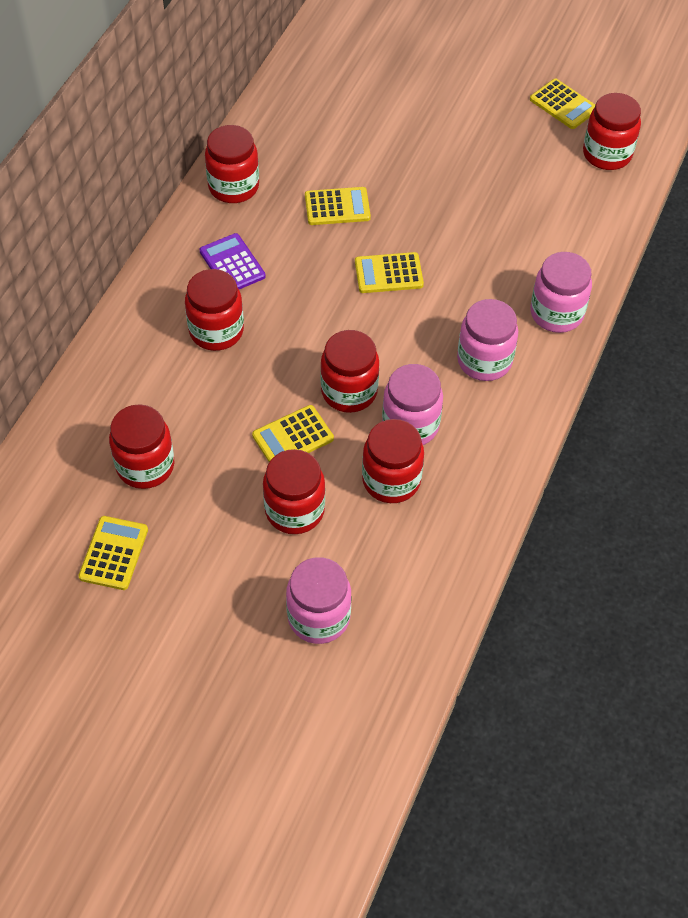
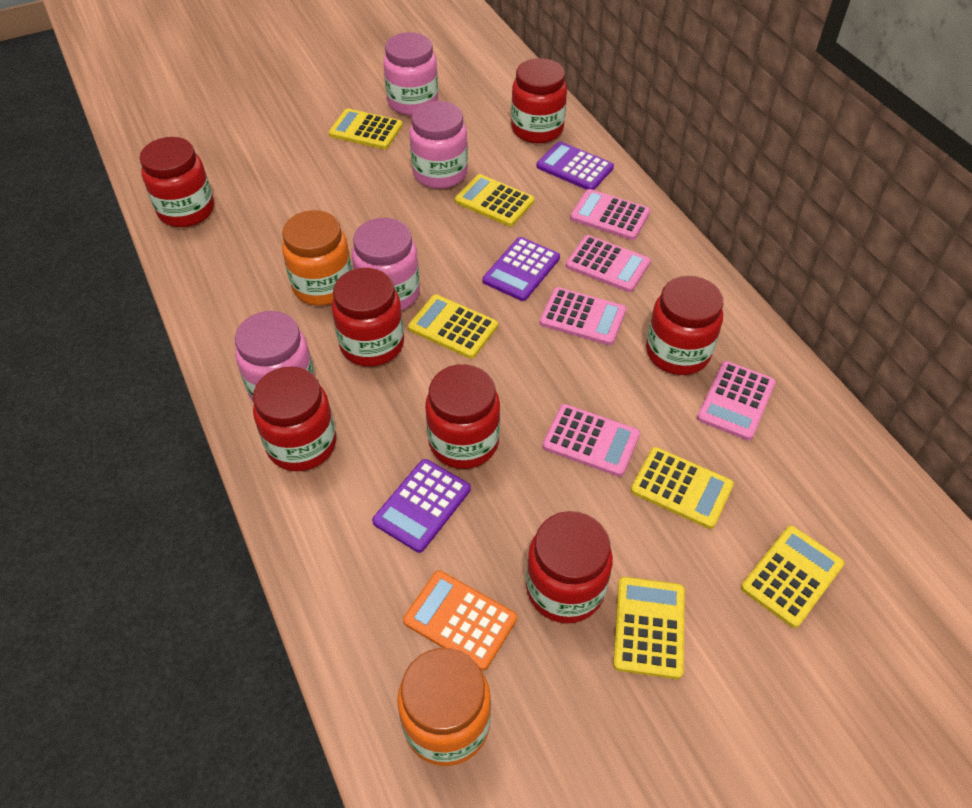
orange calculator: 0 -> 1
orange jar: 0 -> 2
pink calculator: 0 -> 5
purple calculator: 1 -> 3
yellow calculator: 5 -> 6

